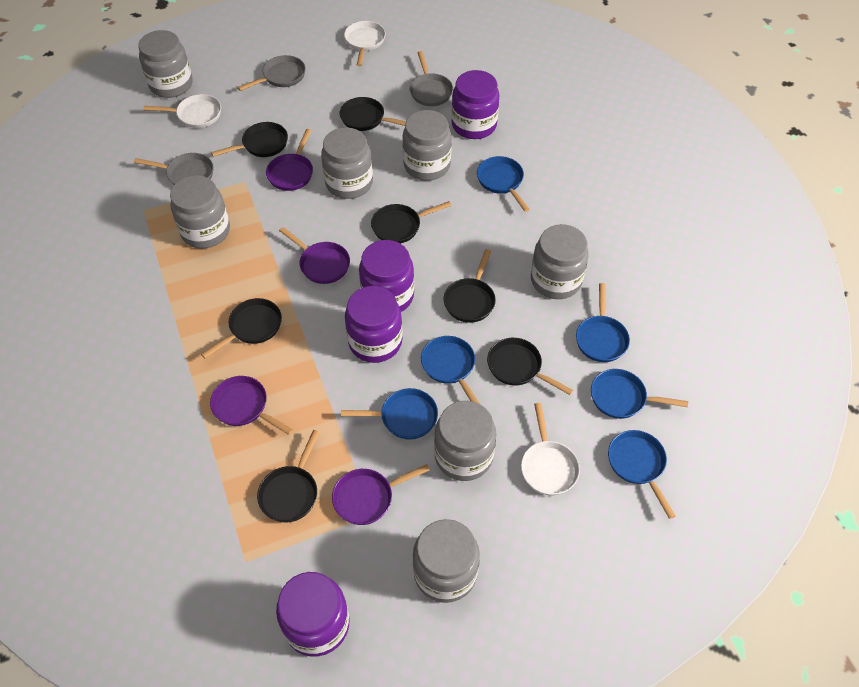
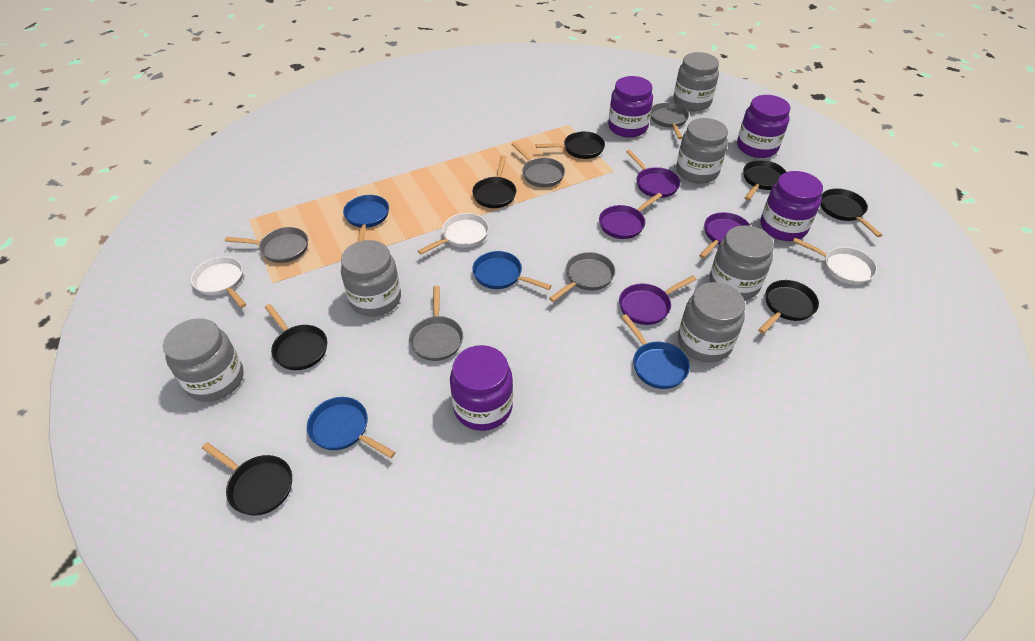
blue pan: 6 -> 4
grey jar: 7 -> 6
grey pan: 3 -> 5

